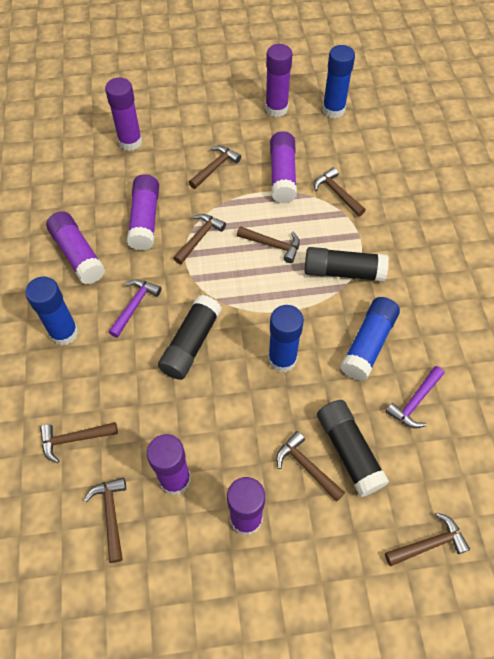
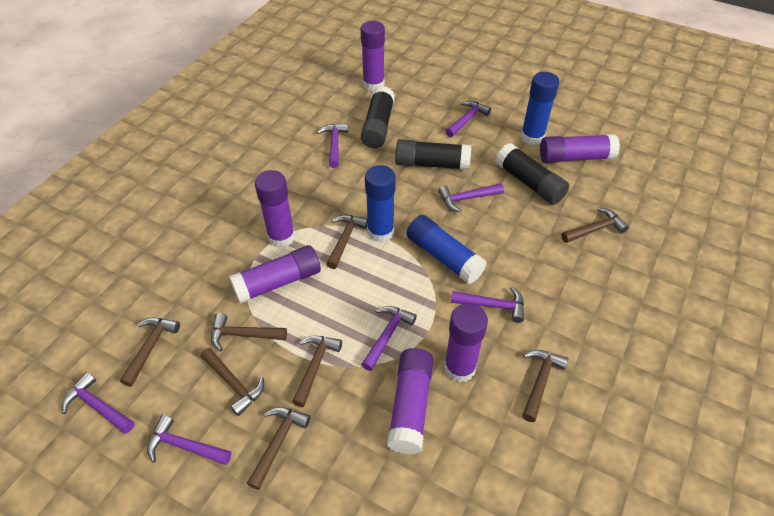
blue glue stick: 4 -> 3
purple glue stick: 7 -> 6
purple hammer: 2 -> 7

